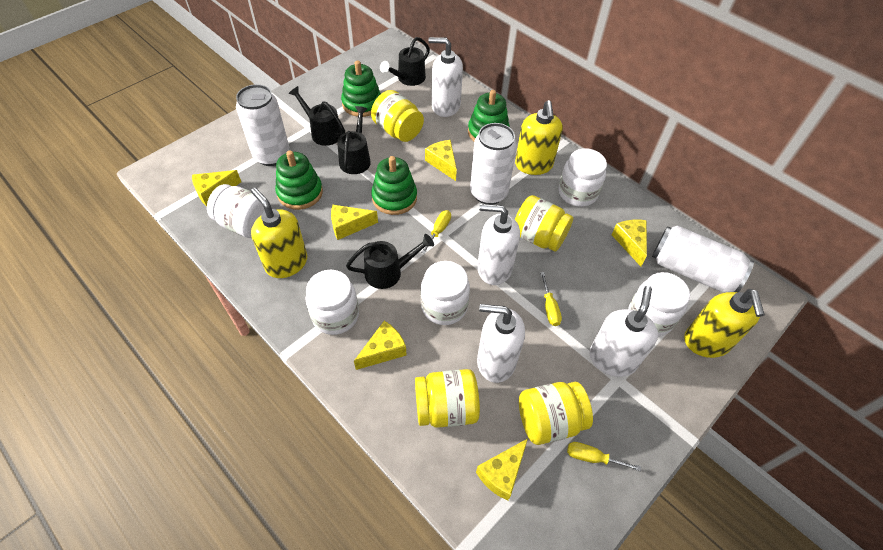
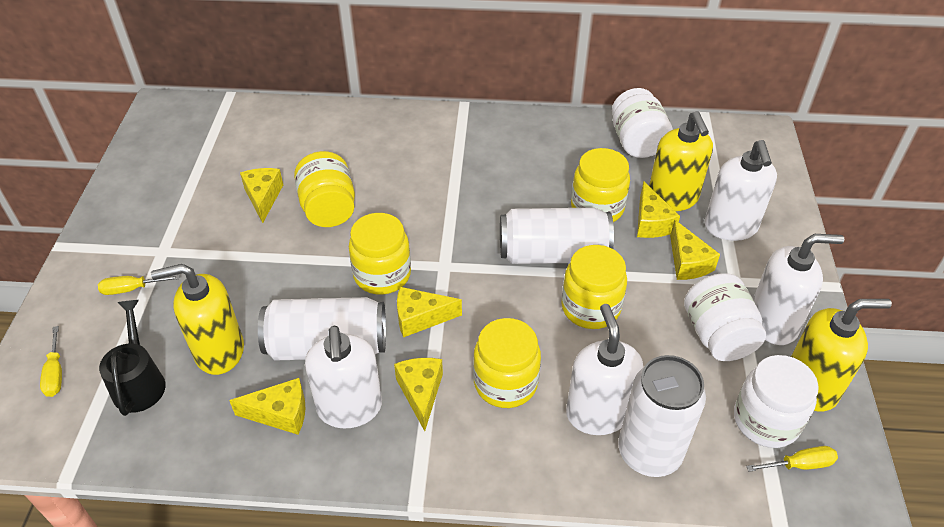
black watering can: 4 -> 1
green stacking toy: 4 -> 0
white jar: 5 -> 3
yellow jar: 4 -> 5

